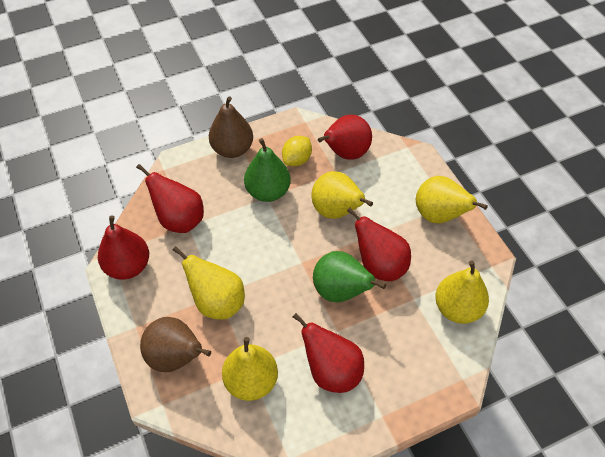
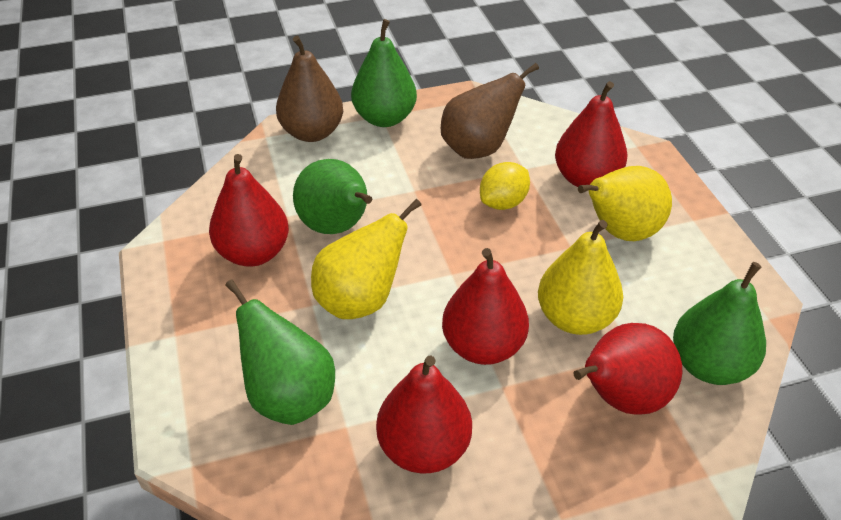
green pear: 2 -> 4
yellow pear: 5 -> 3

